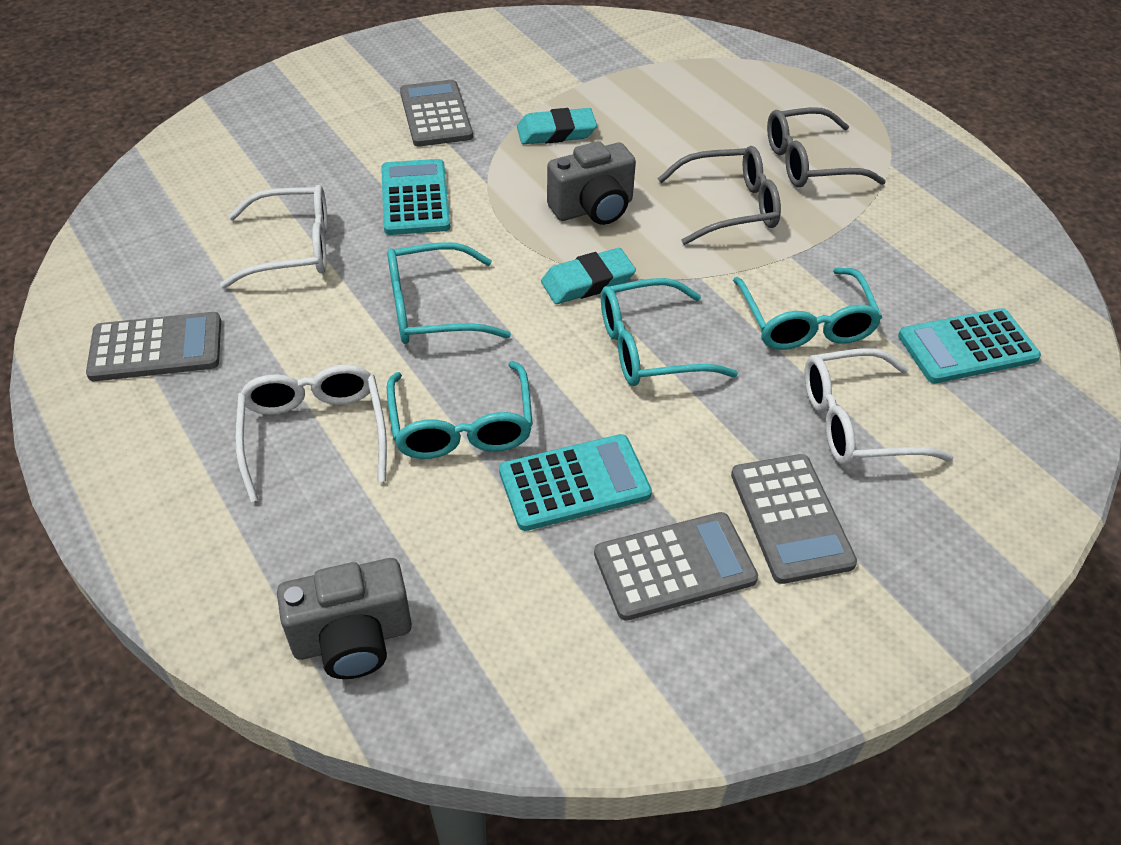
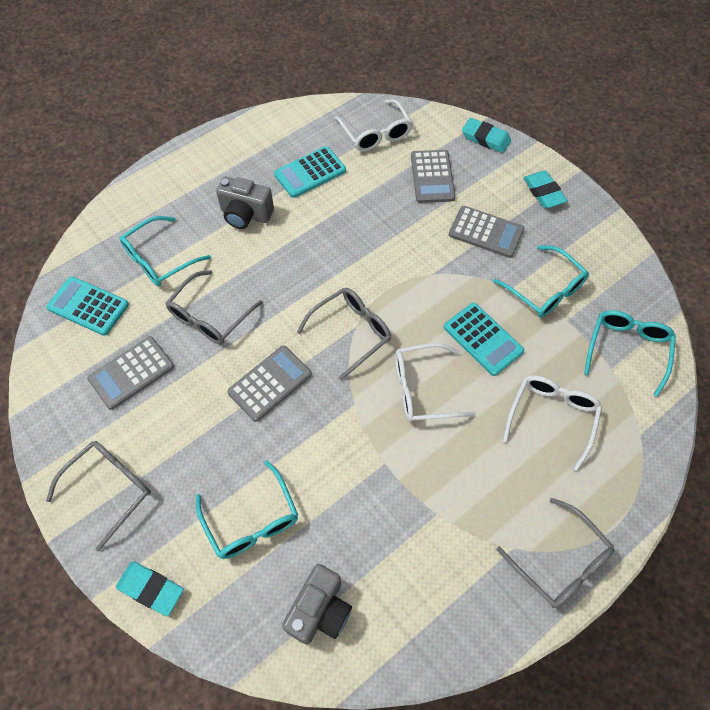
grey glasses: 2 -> 4
turquoise eraser: 2 -> 3

